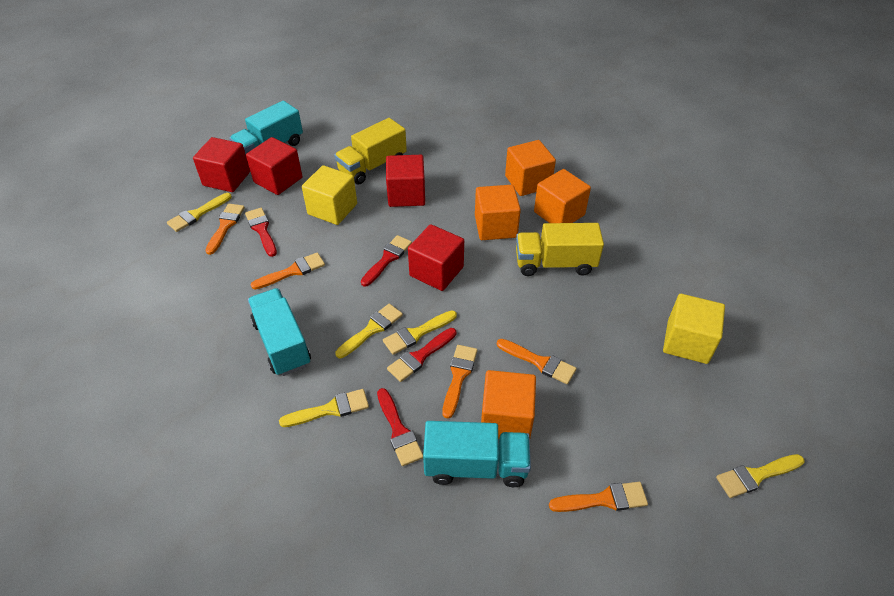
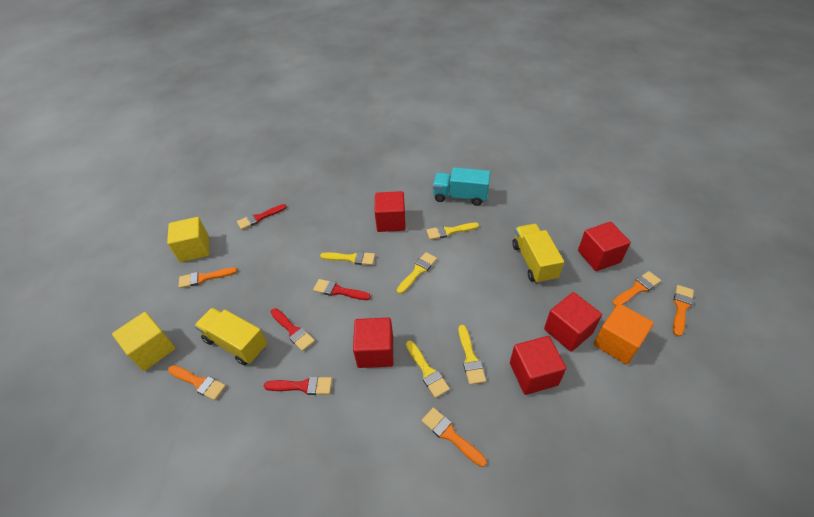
orange cube: 4 -> 1
red cube: 4 -> 5
turquoise truck: 3 -> 1

